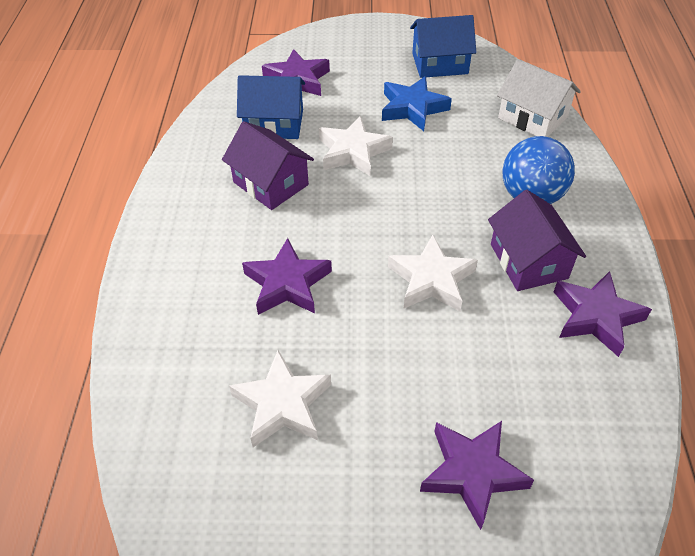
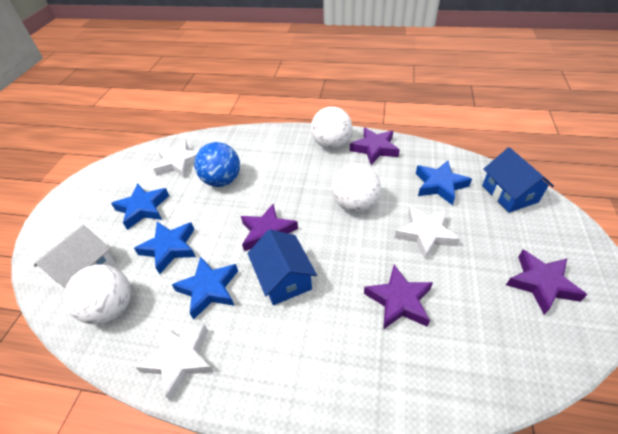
blue star: 1 -> 4
purple house: 2 -> 0
white ball: 0 -> 3

